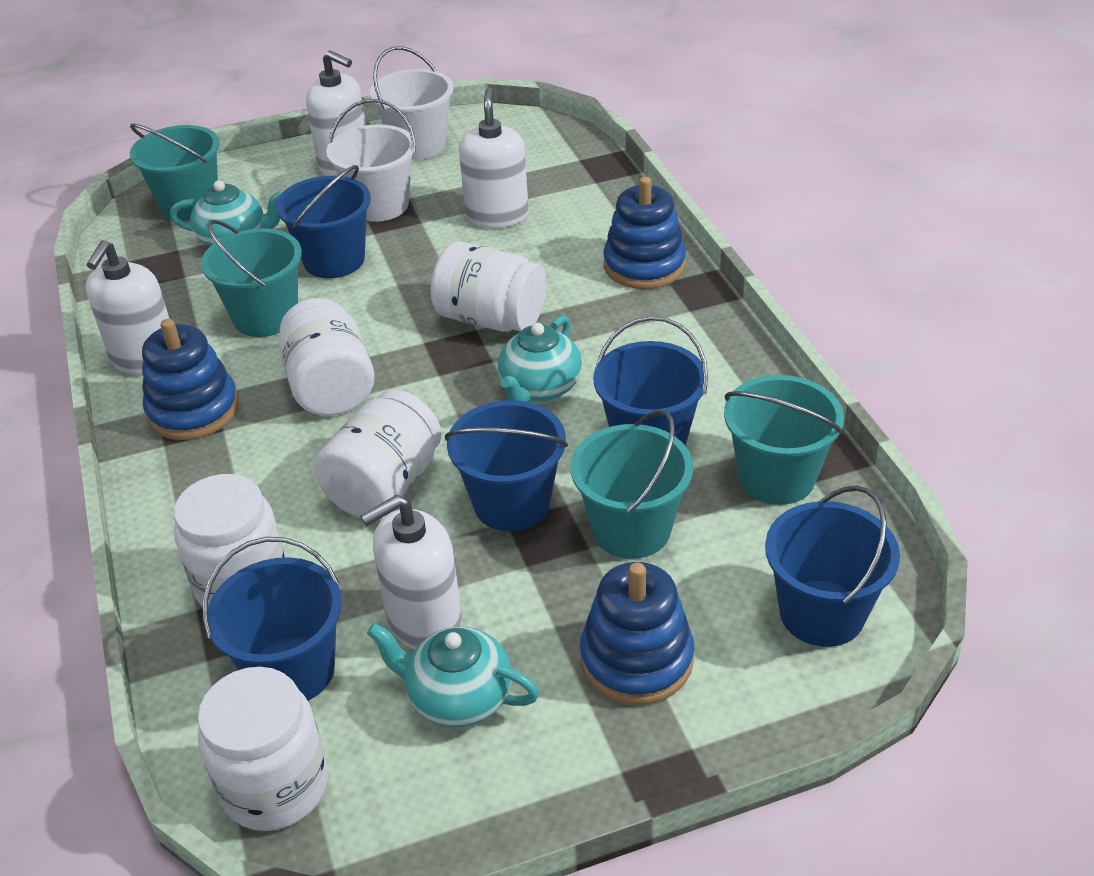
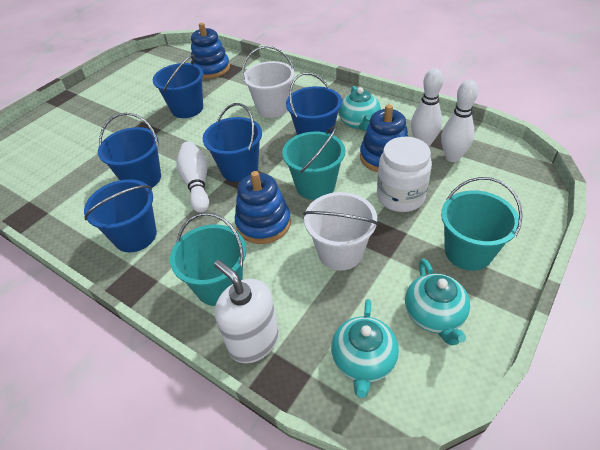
turquoise bucket: 4 -> 3
white bowling pin: 0 -> 3
white jar: 5 -> 1
white soap dispenser: 4 -> 1

